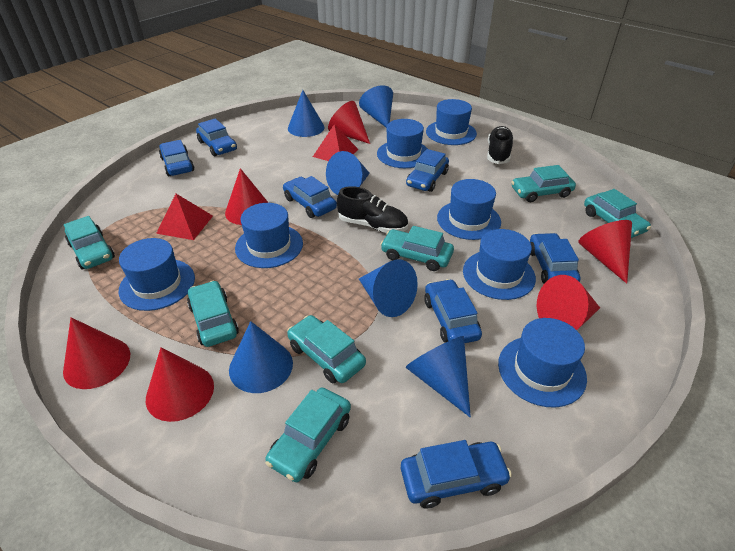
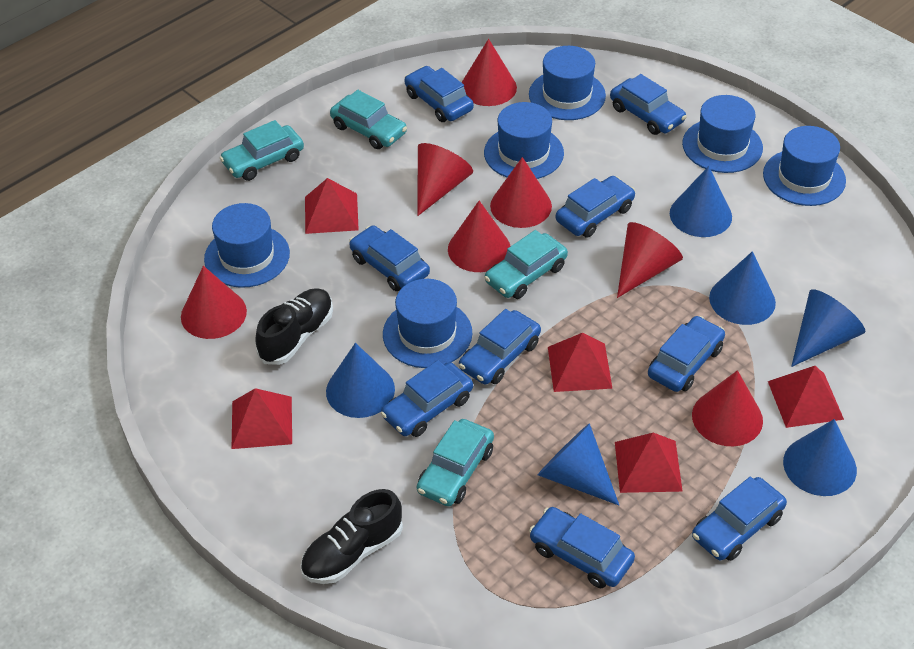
blue car: 7 -> 9
blue hat: 7 -> 6
red cone: 6 -> 7
red pyramid: 2 -> 5
turquoise car: 7 -> 4

